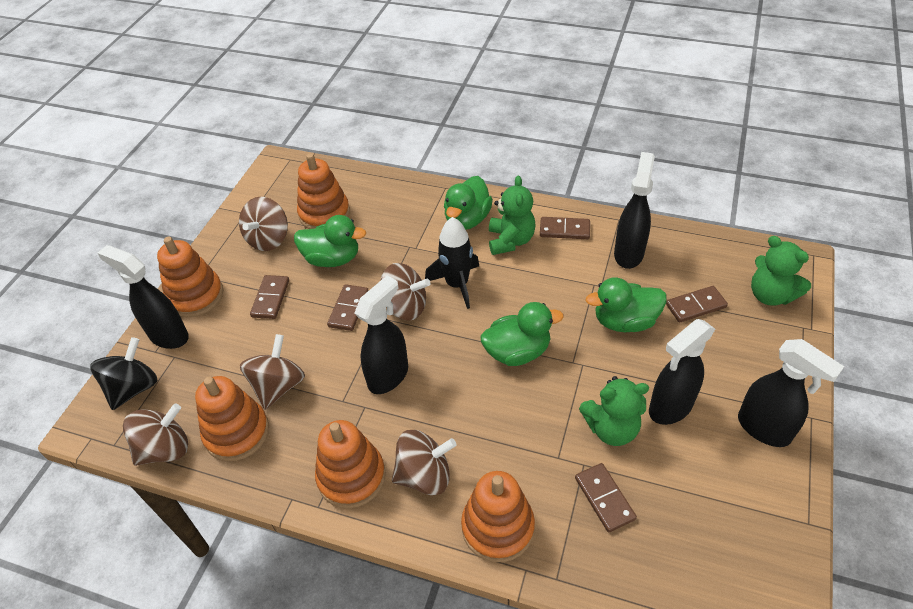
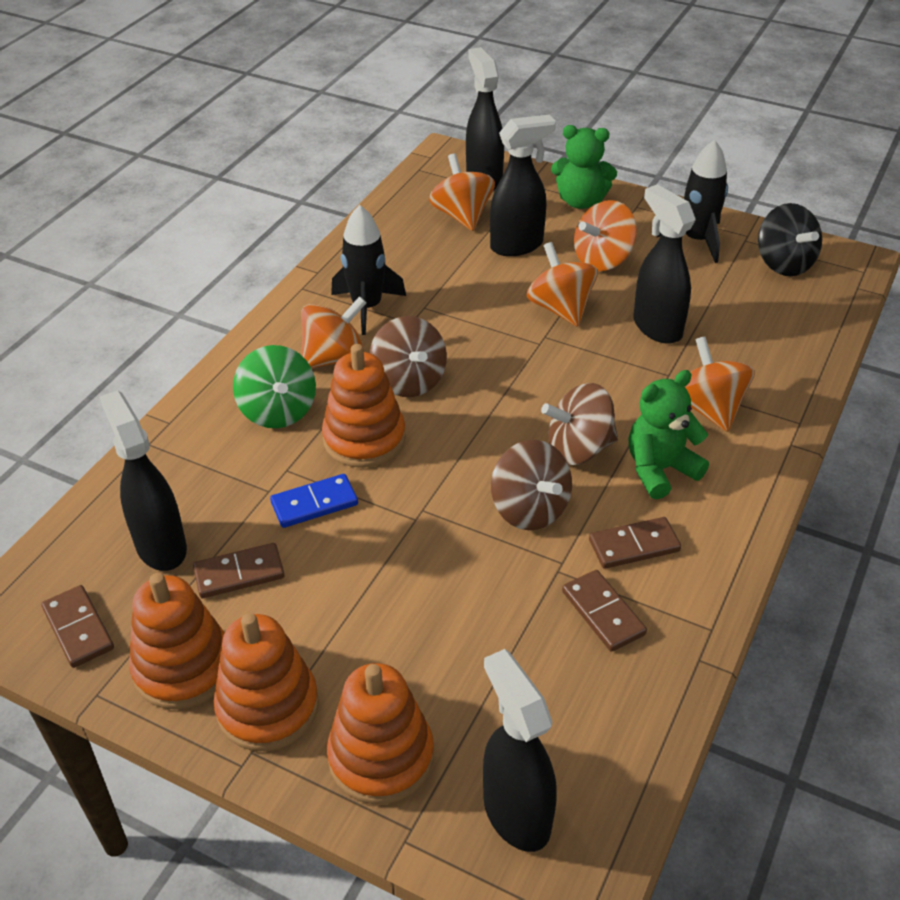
black rocket: 1 -> 2
blue domino: 0 -> 1
brown domino: 5 -> 4
brown spinning top: 5 -> 3
green duck: 4 -> 0
green spinning top: 0 -> 1
green teddy bear: 3 -> 2
orange spinning top: 0 -> 5
orange stacking toy: 5 -> 4

